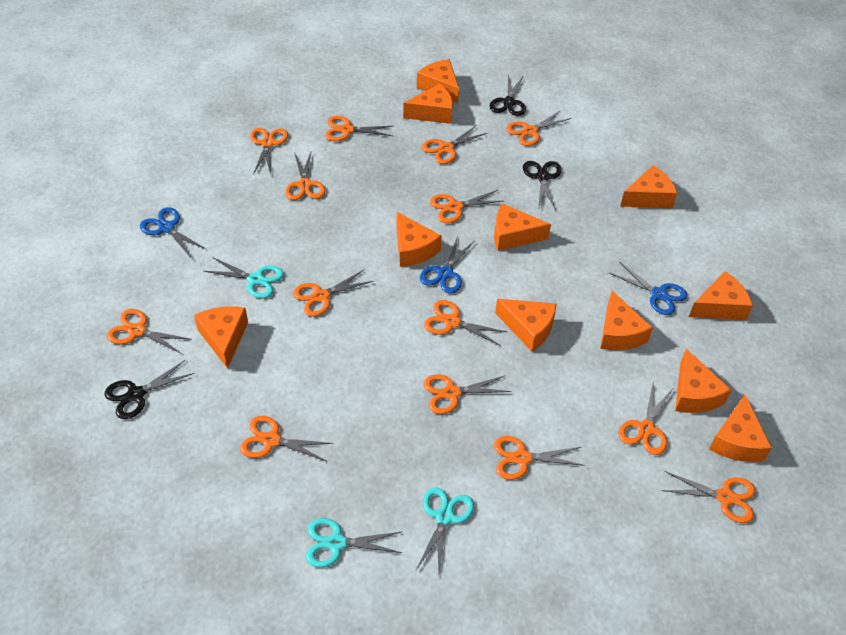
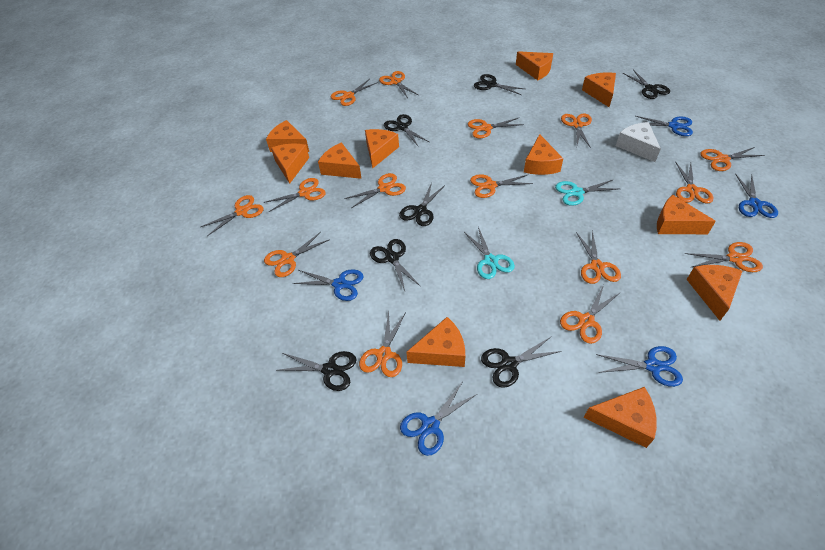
black scissors: 3 -> 7
blue scissors: 3 -> 5
orange scissors: 14 -> 15
turquoise scissors: 3 -> 2
white cheese: 0 -> 1

